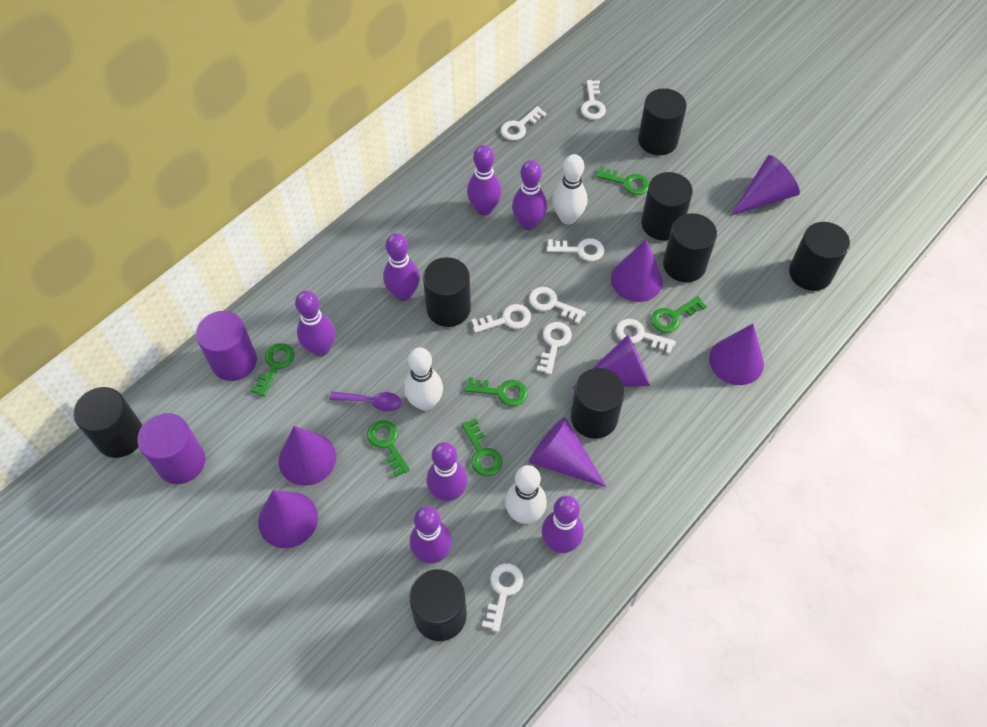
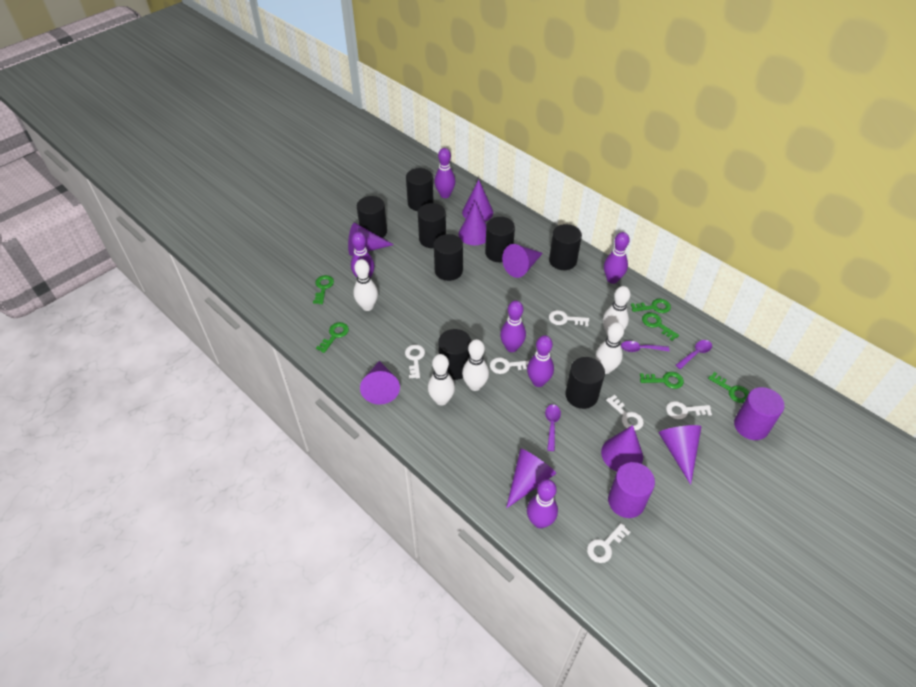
purple bowling pin: 7 -> 6
purple cone: 7 -> 8
purple spoon: 1 -> 3
white bowling pin: 3 -> 5
white key: 8 -> 6

